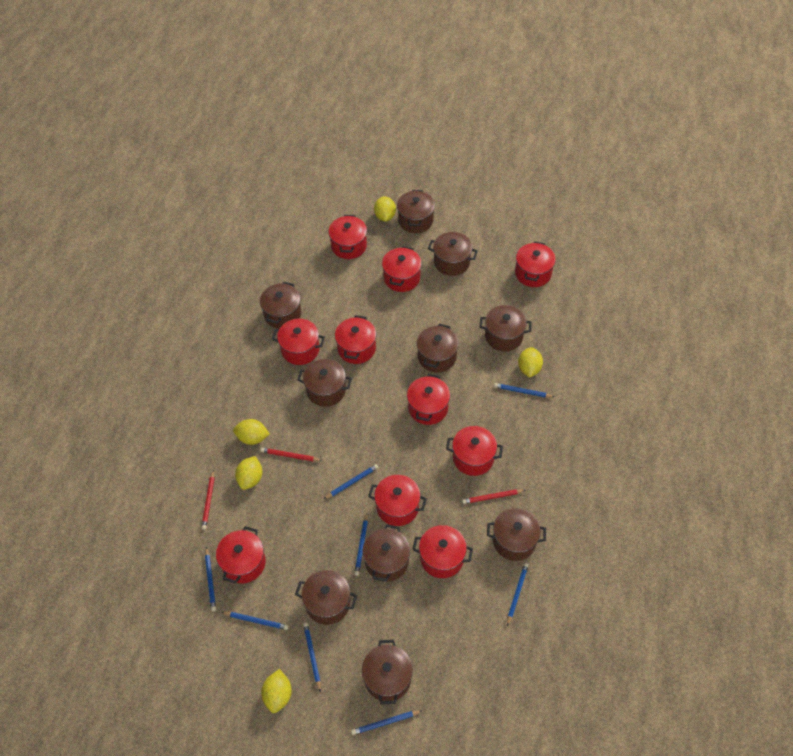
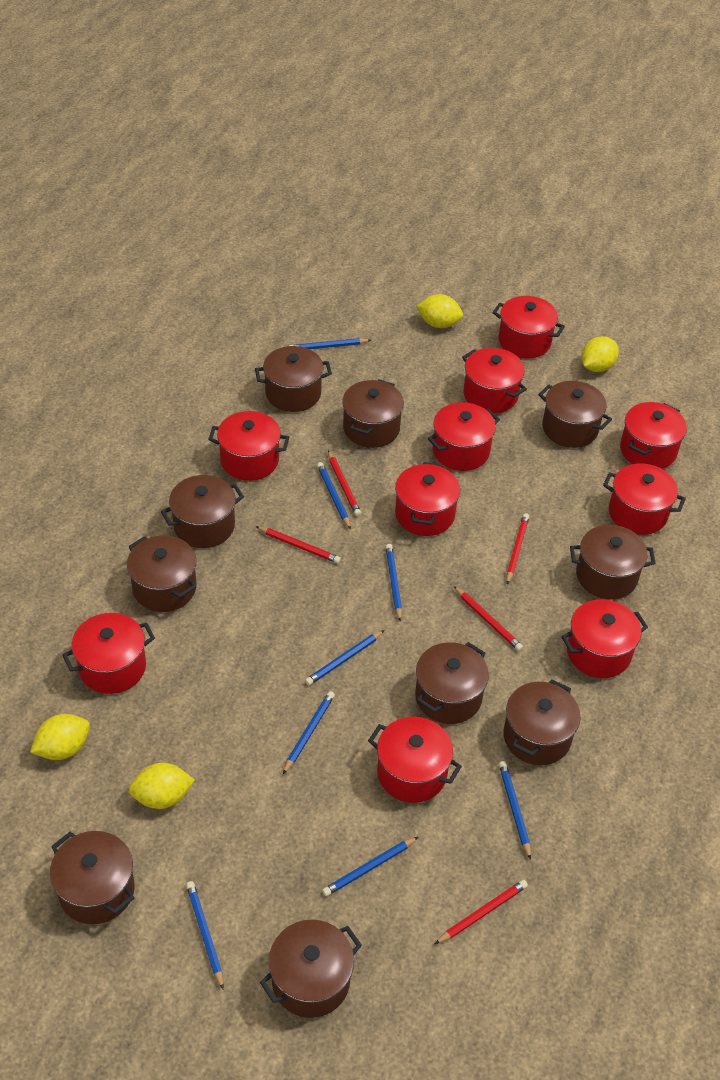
red pencil: 3 -> 5
yellow lemon: 5 -> 4

